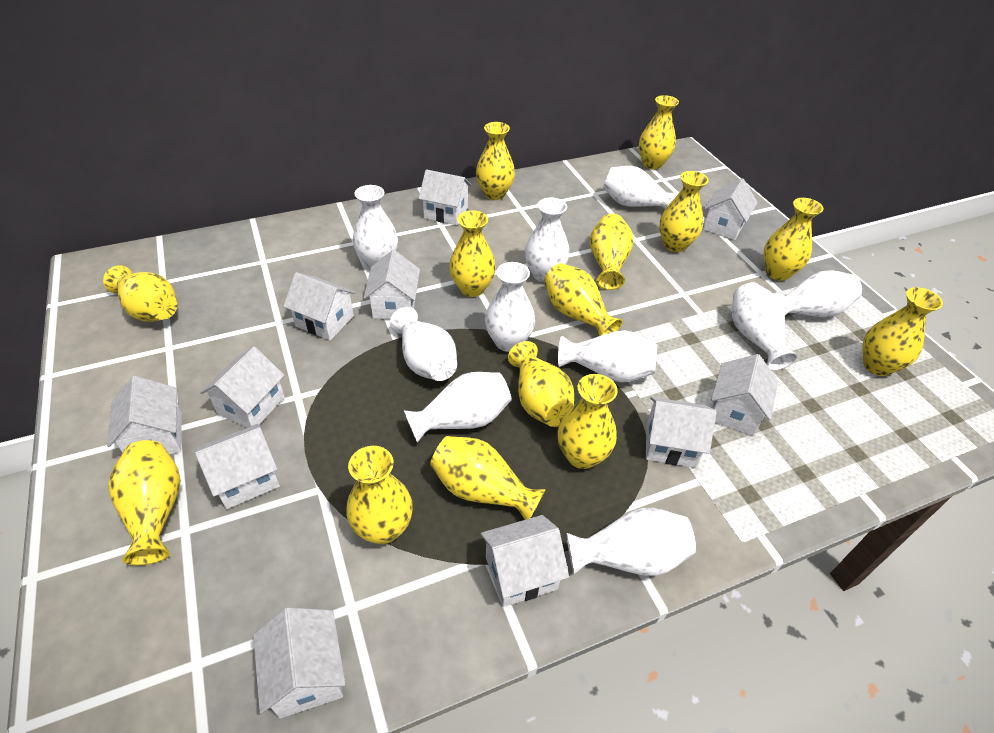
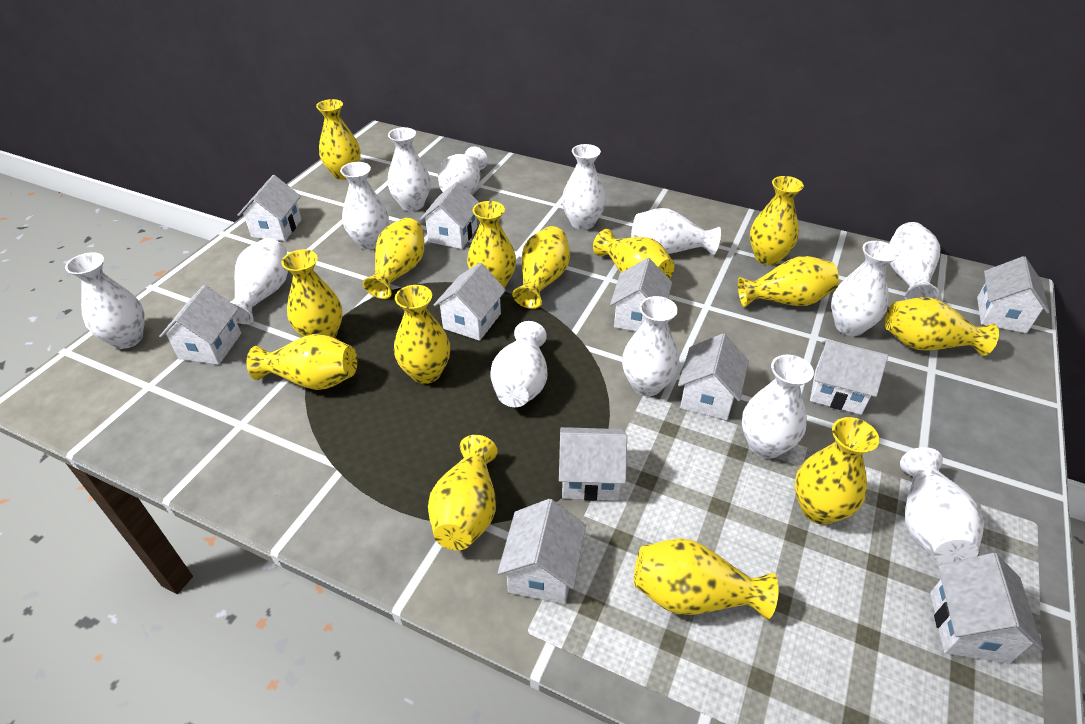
white vase: 10 -> 13

